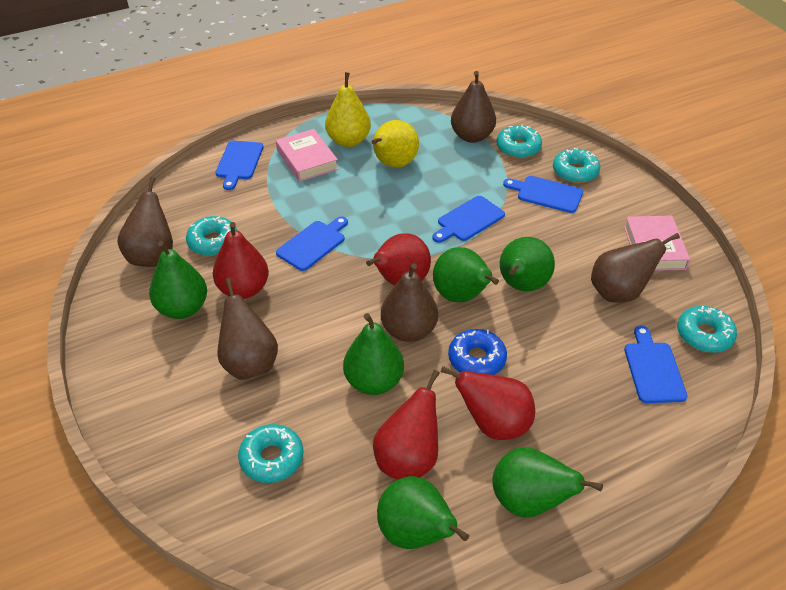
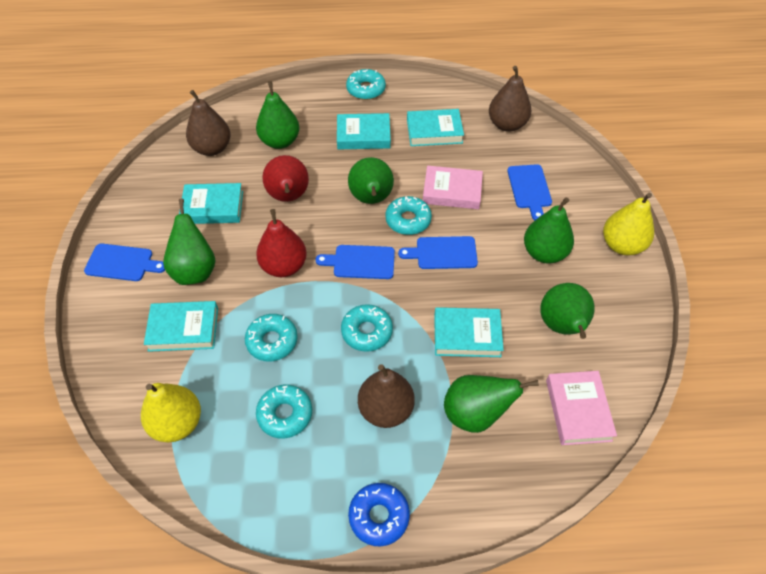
blue cutting board: 5 -> 4
brown pear: 5 -> 3
red pear: 4 -> 2
turquoise book: 0 -> 5

